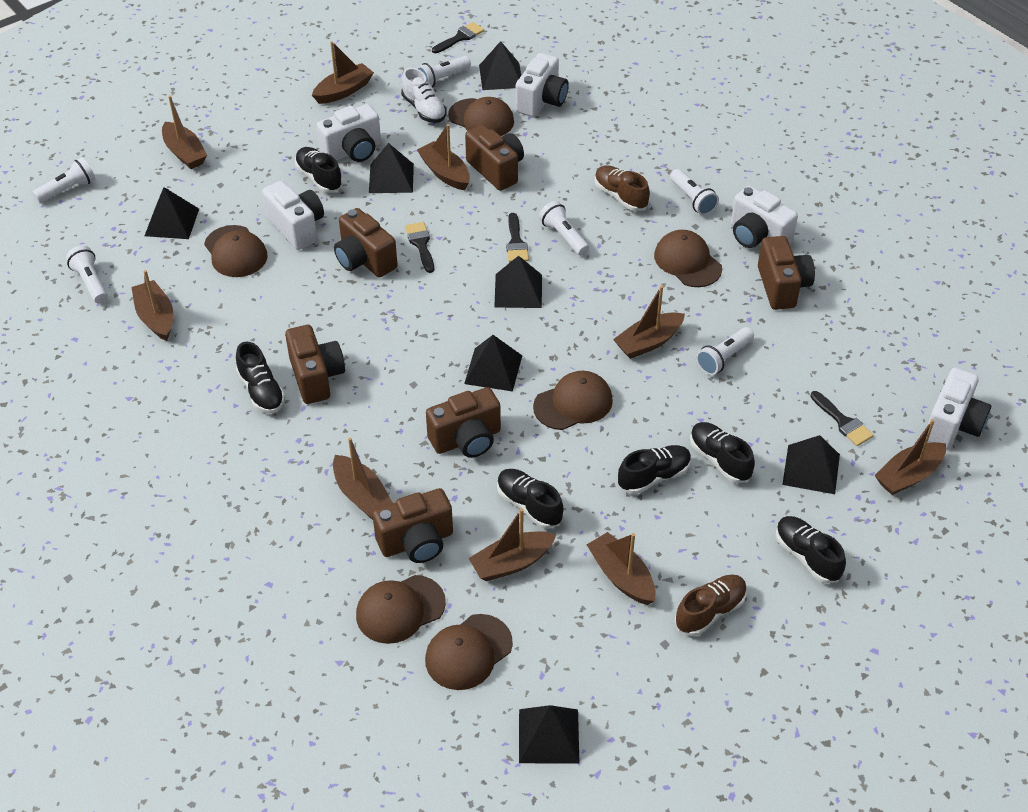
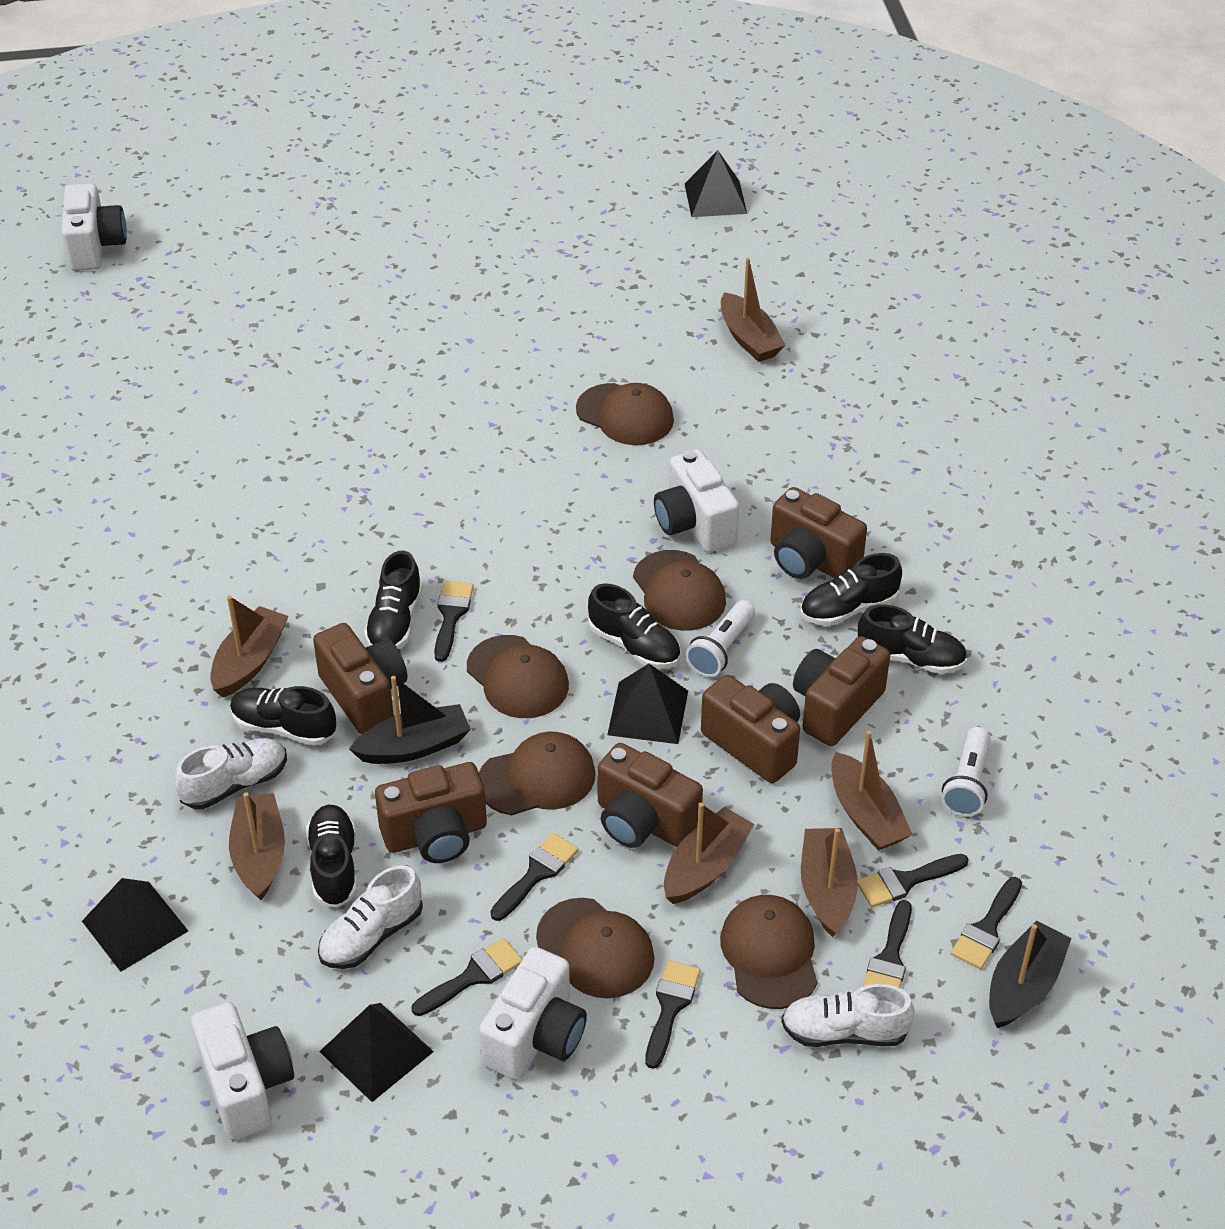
black boat: 0 -> 2
black brush: 4 -> 7
black pyramid: 7 -> 4
brown boat: 9 -> 6
brown shoe: 2 -> 0
white camera: 5 -> 4
white flashlight: 6 -> 2
white shoe: 1 -> 3

